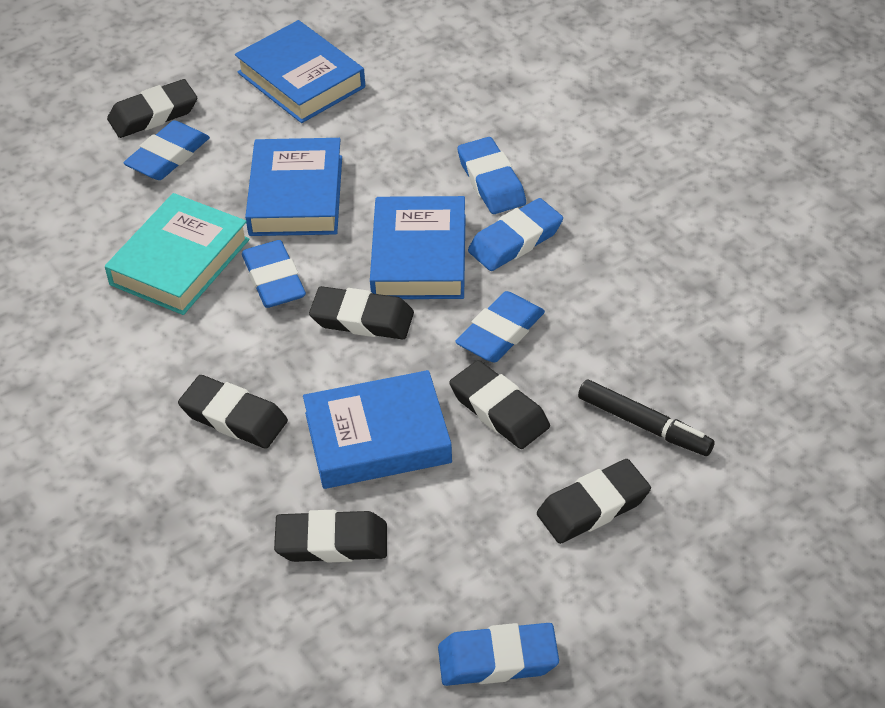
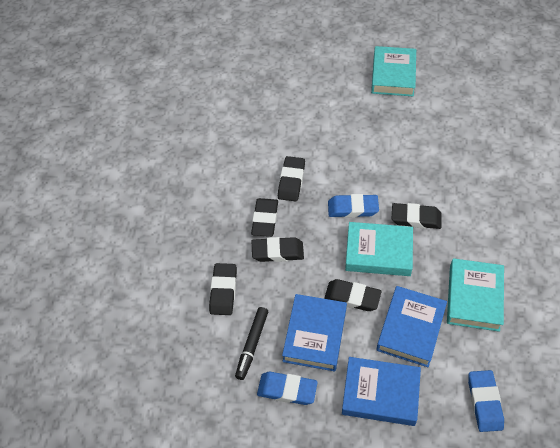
blue book: 4 -> 3
blue eraser: 6 -> 3
turquoise book: 1 -> 3

